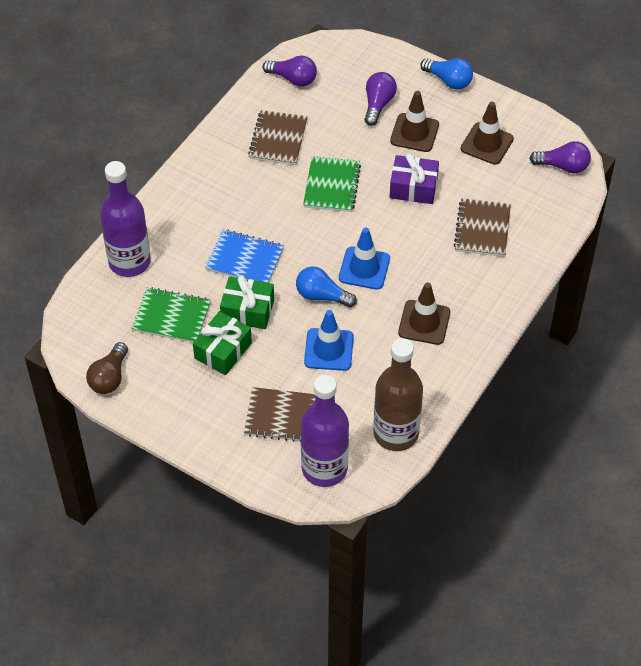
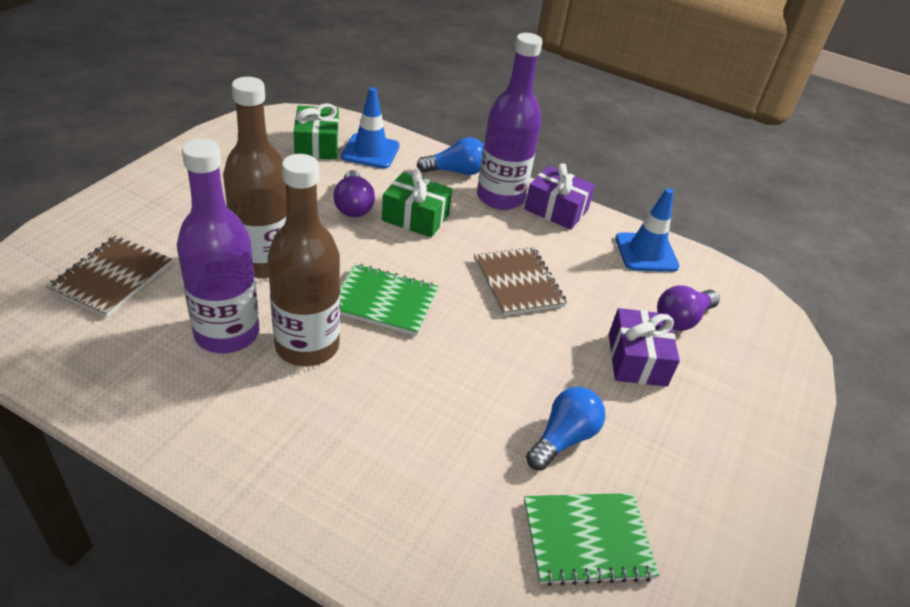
blue notebook: 1 -> 0
brown bottle: 1 -> 2
brown light bulb: 1 -> 0
brown notebook: 3 -> 2
brown traffic cone: 3 -> 0
purple gift: 1 -> 2
purple light bulb: 3 -> 2

